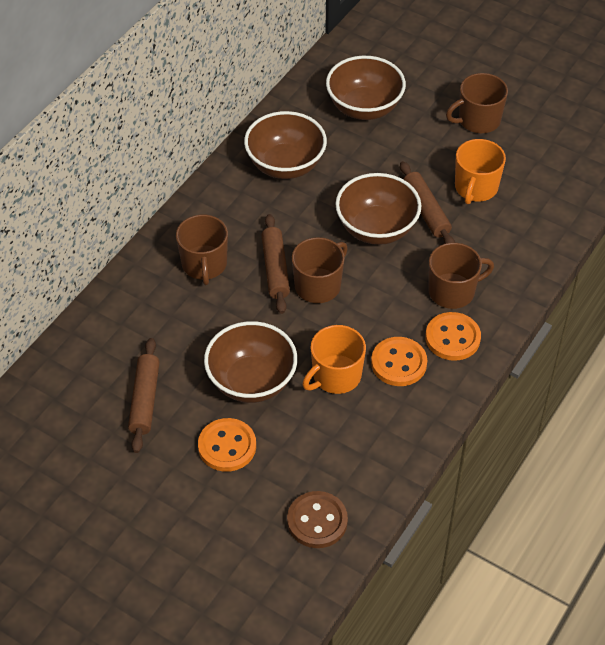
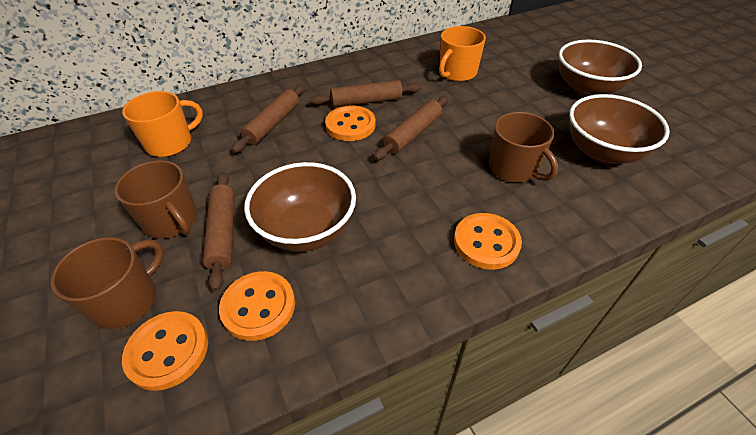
brown bowl: 4 -> 3
brown button: 1 -> 0
brown mug: 4 -> 3
brown rolling pin: 3 -> 4
orange button: 3 -> 4

